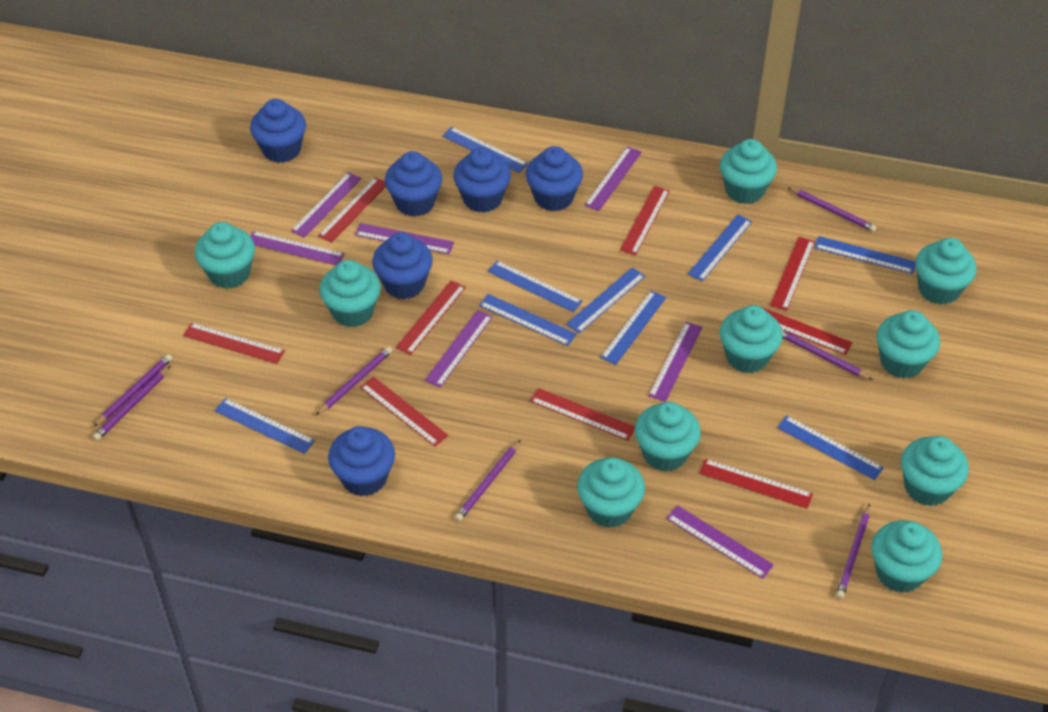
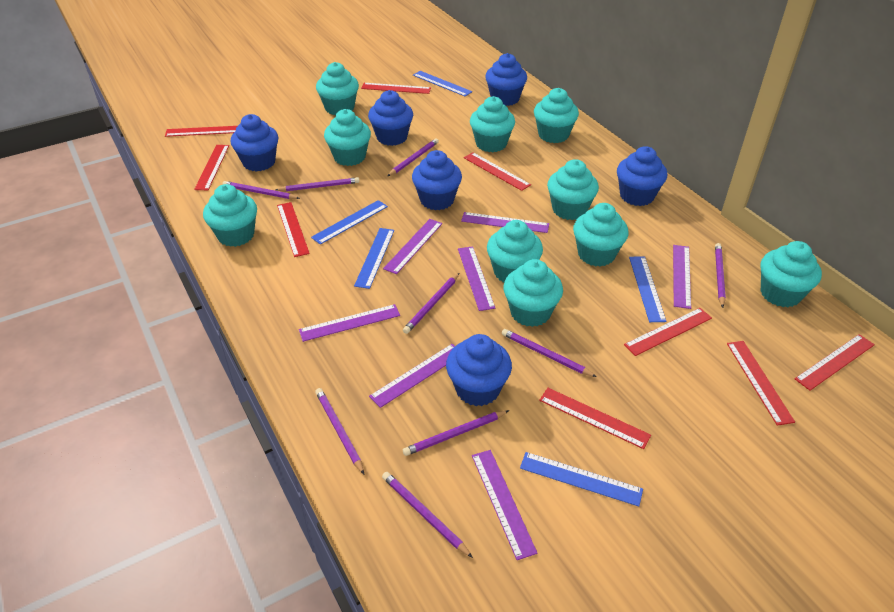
blue ruler: 9 -> 5
purple pencil: 7 -> 9

